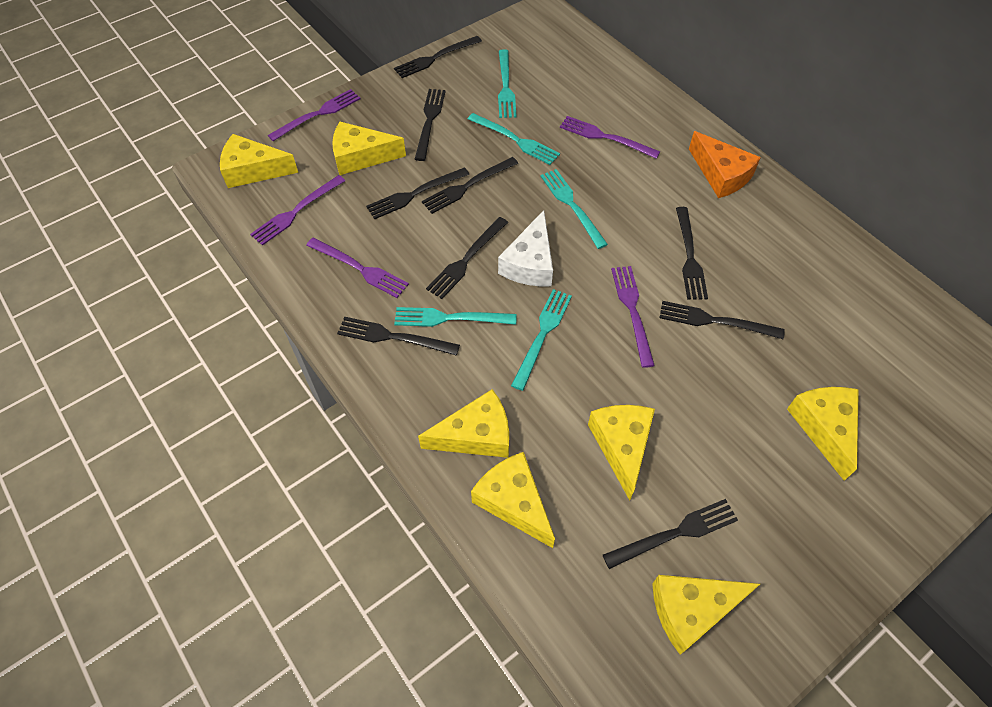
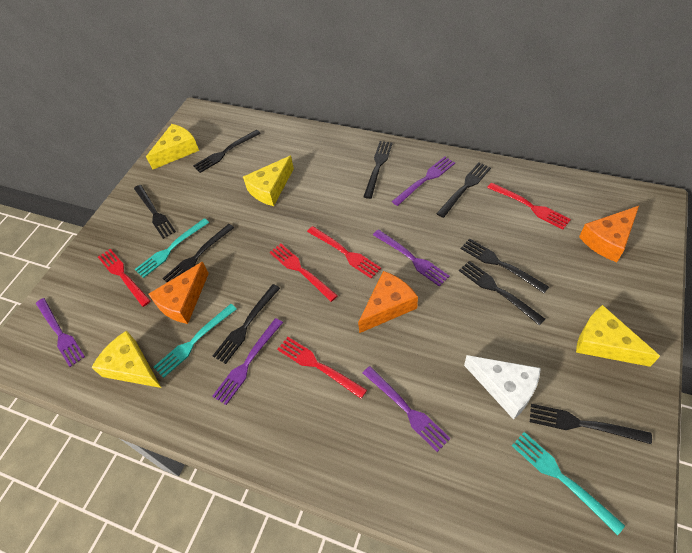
orange cheese: 1 -> 3
red fork: 0 -> 5
turquoise fork: 5 -> 3
yellow cheese: 7 -> 4

